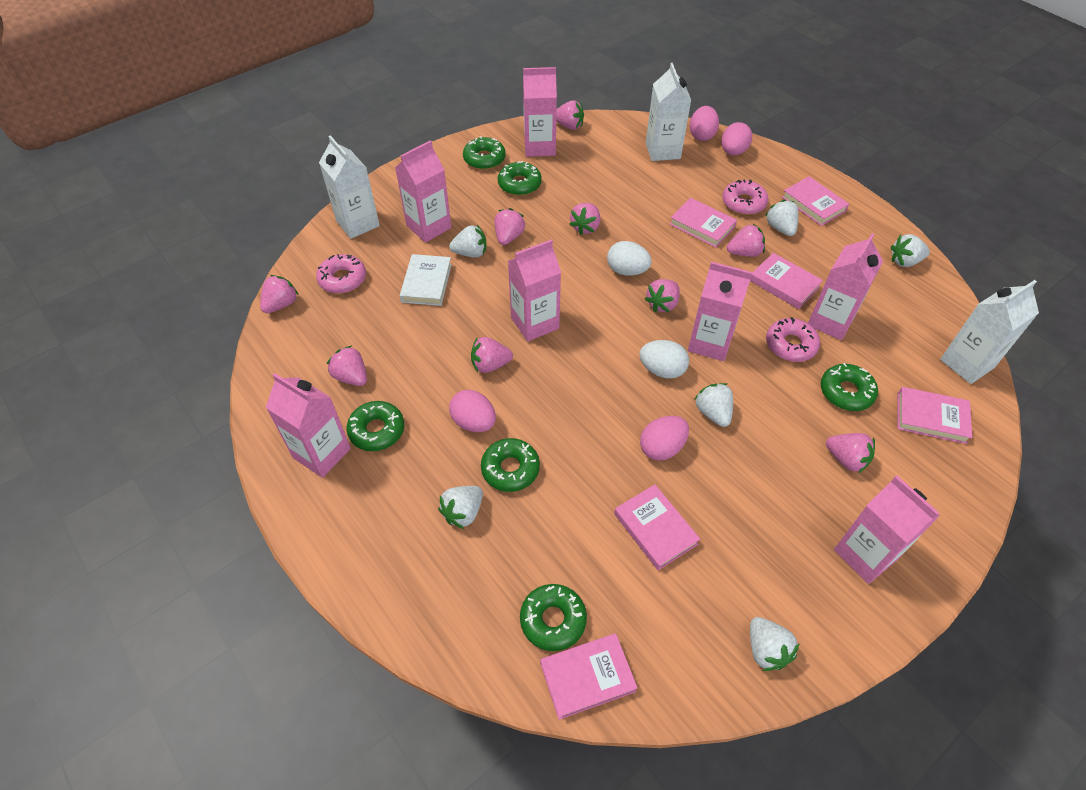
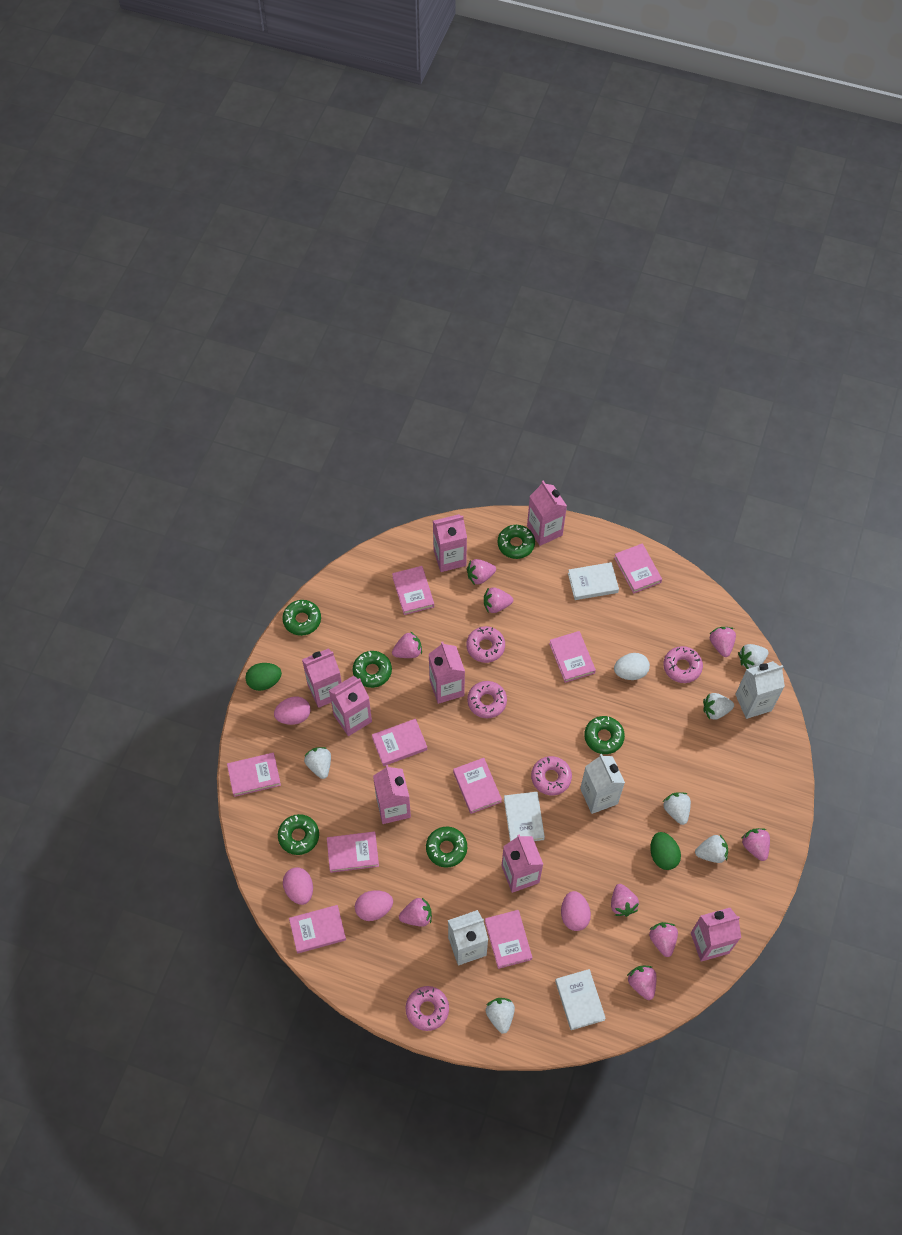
green egg: 0 -> 2
pink book: 6 -> 9
pink carton: 7 -> 8
pink donut: 3 -> 5
white book: 1 -> 3
white egg: 2 -> 1

